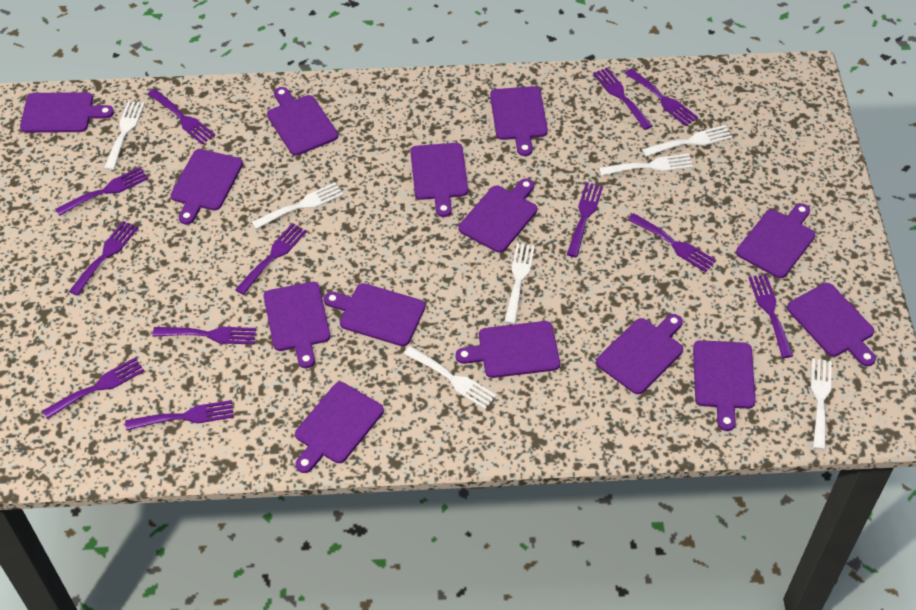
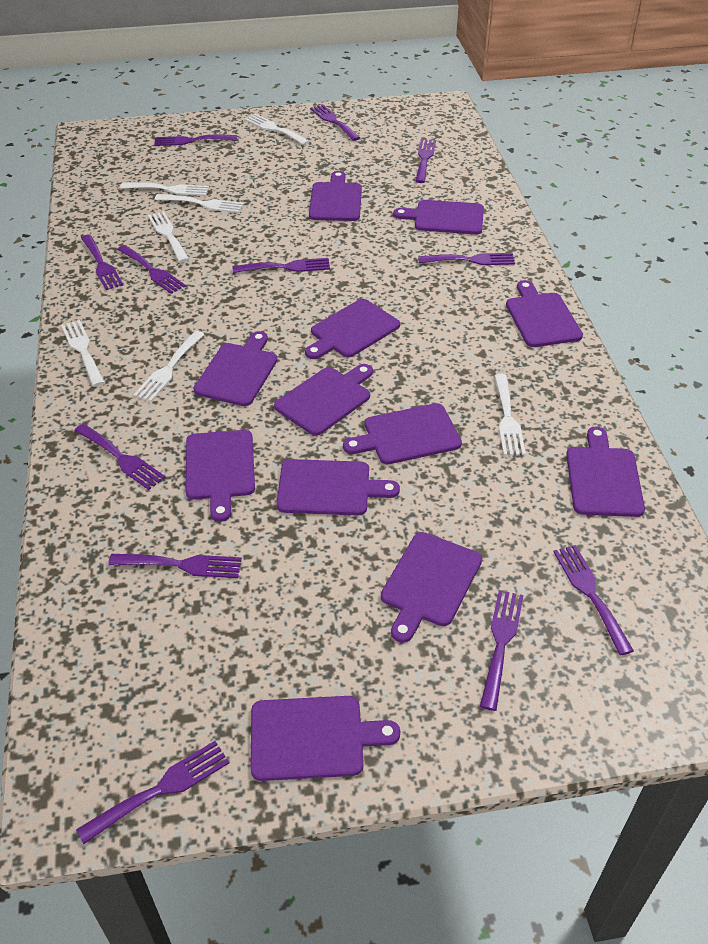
purple cutting board: 14 -> 12

